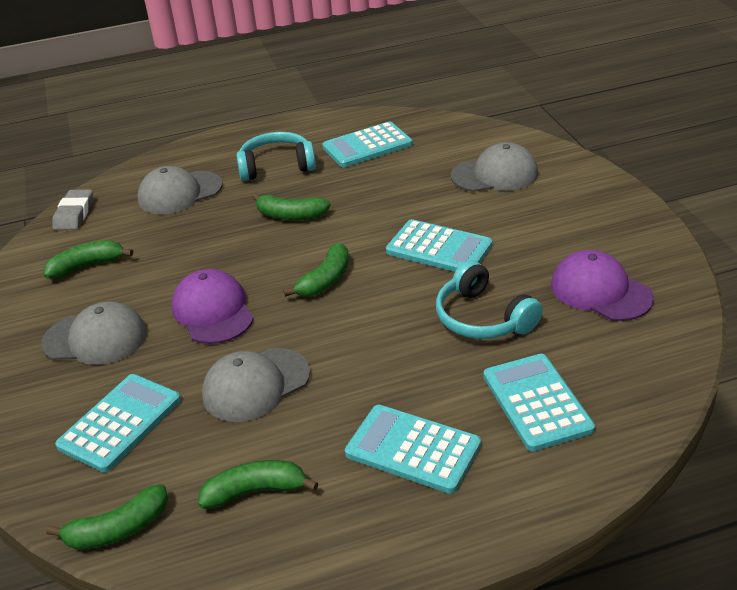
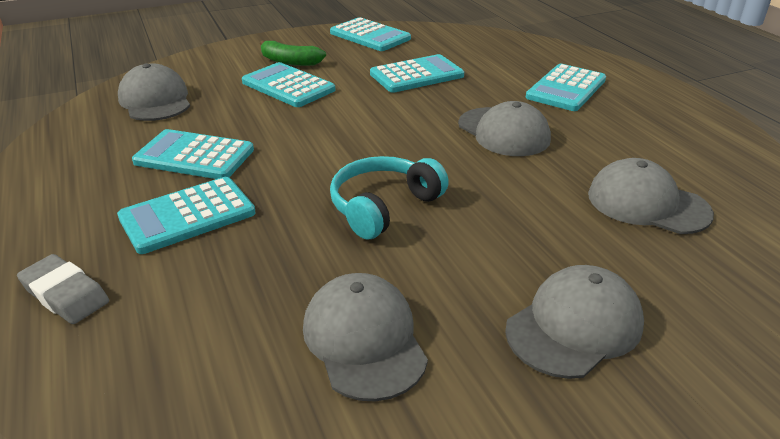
green banana: 5 -> 1
grey cap: 4 -> 5
purple cap: 2 -> 0
turquoise calculator: 5 -> 6
turquoise headphones: 2 -> 1

